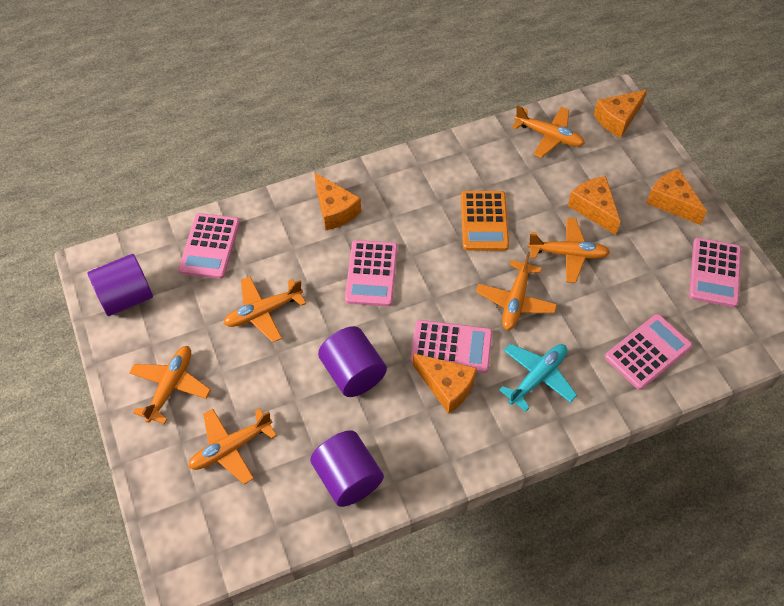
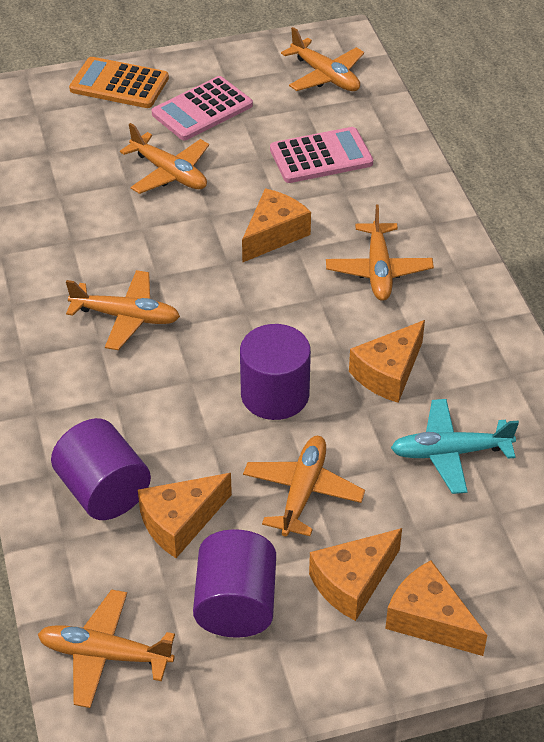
pink calculator: 5 -> 2

